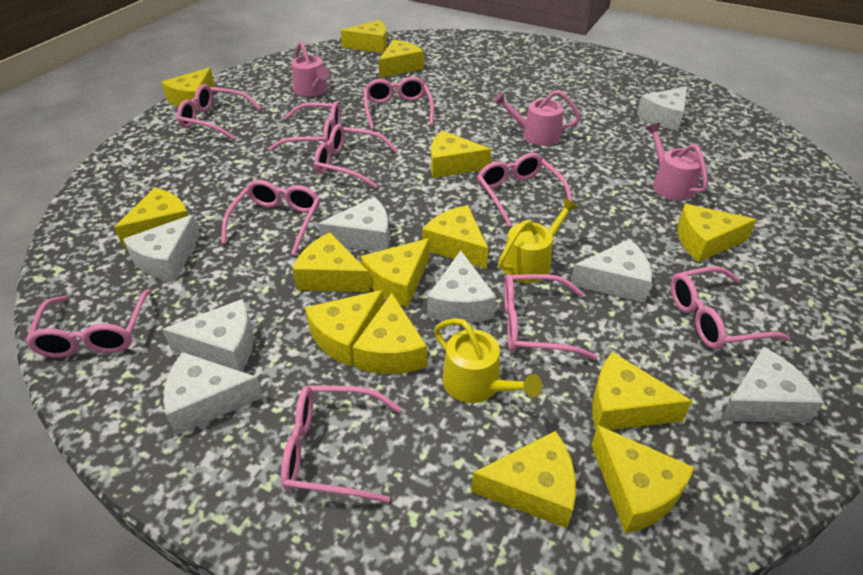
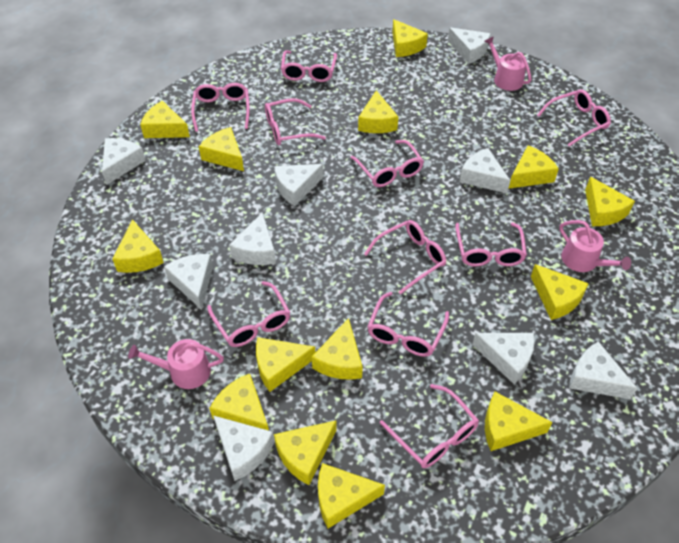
white cheese: 8 -> 9
yellow watering can: 2 -> 0

